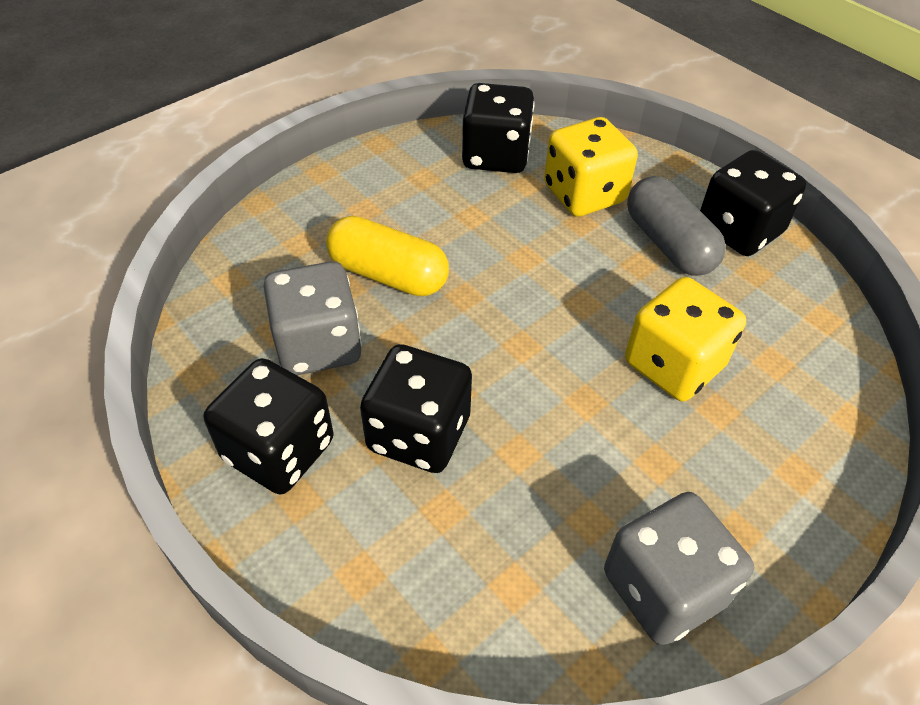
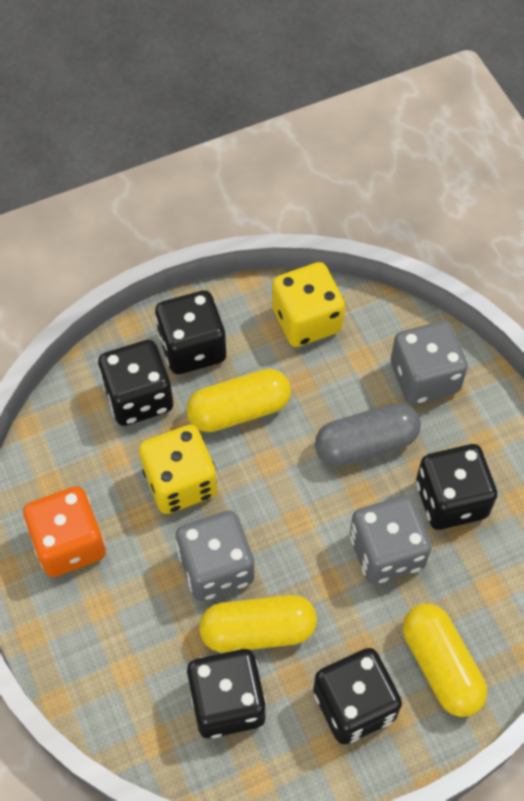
black dice: 4 -> 5
grey dice: 2 -> 3
orange dice: 0 -> 1
yellow capsule: 1 -> 3

